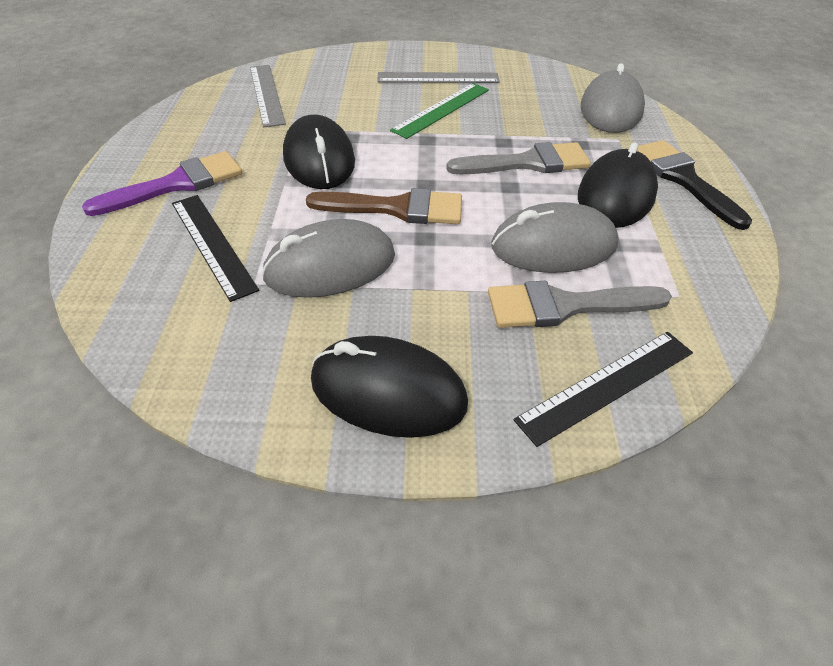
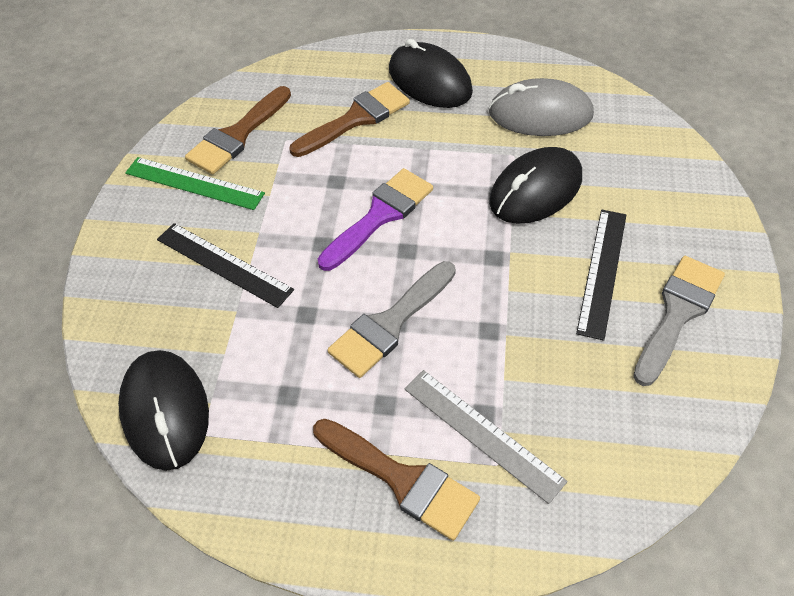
black brush: 1 -> 0
brown brush: 1 -> 3
grey mouse: 3 -> 1
grey ruler: 2 -> 1

